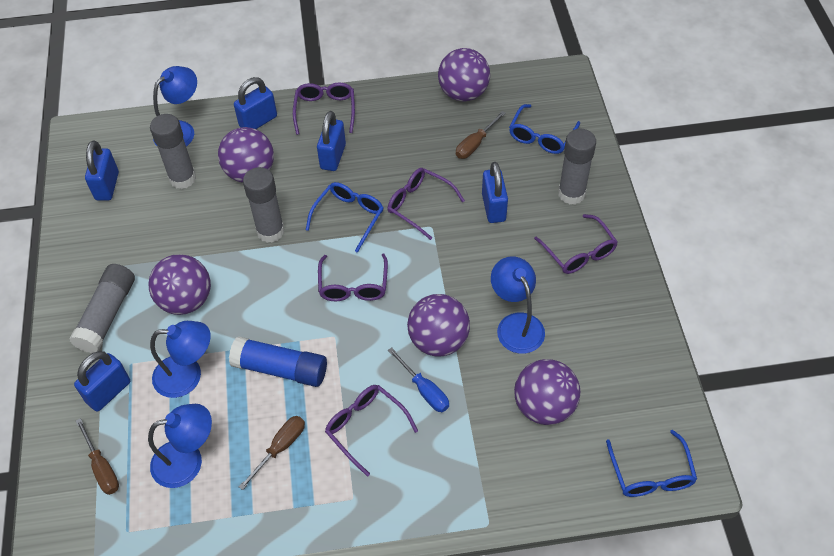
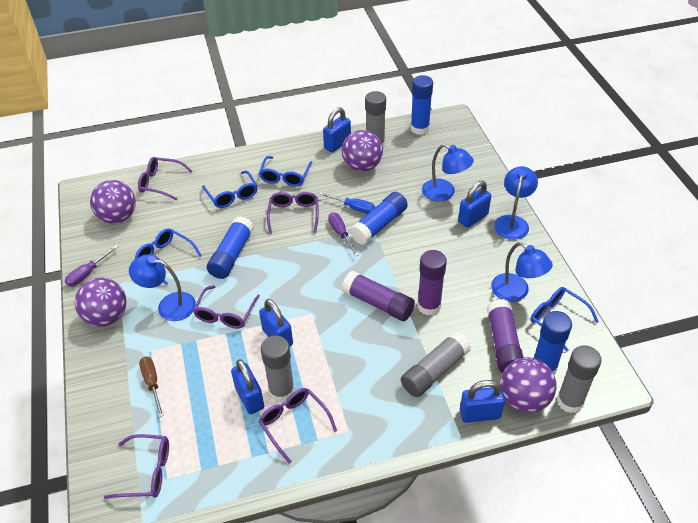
blue glasses: 3 -> 4
blue glue stick: 1 -> 4
brown screwdriver: 3 -> 1
purple ball: 5 -> 4
purple glue stick: 0 -> 3
purple screwdriver: 0 -> 2

